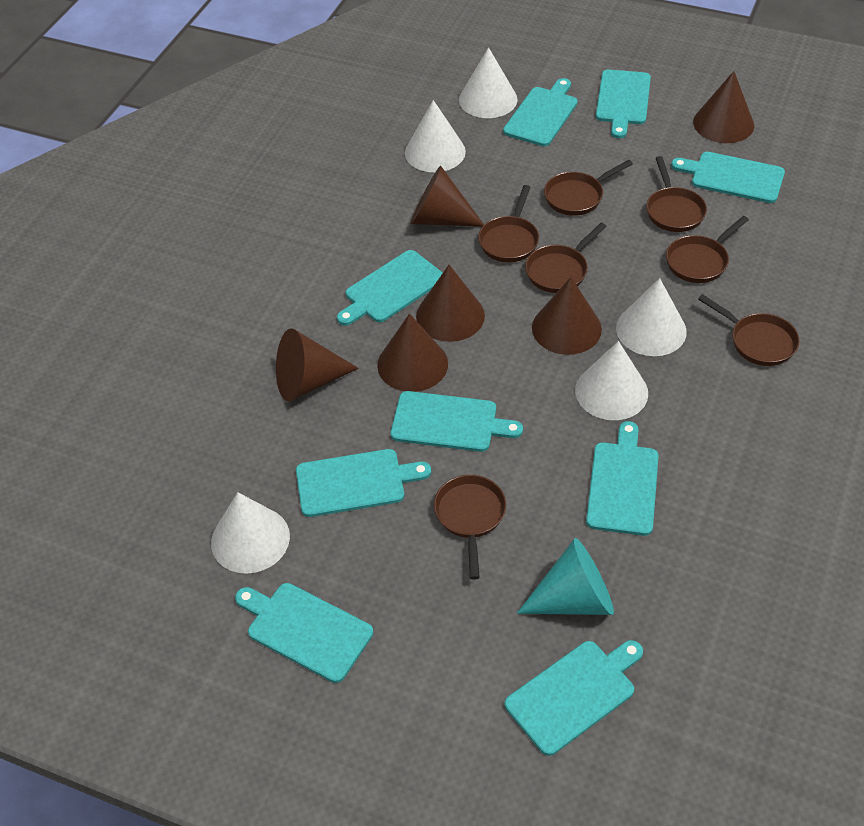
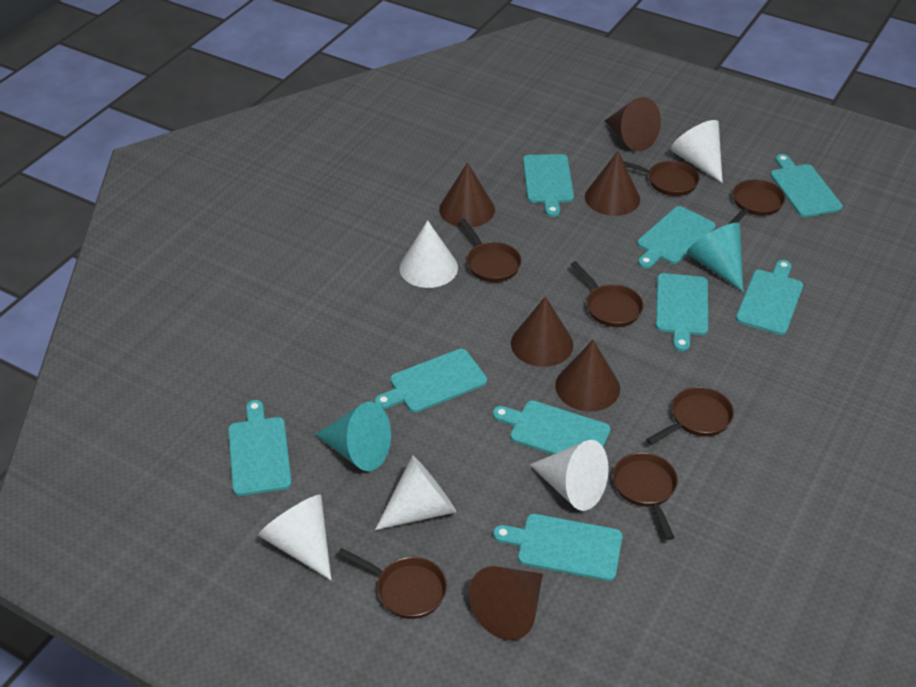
turquoise cone: 1 -> 2

